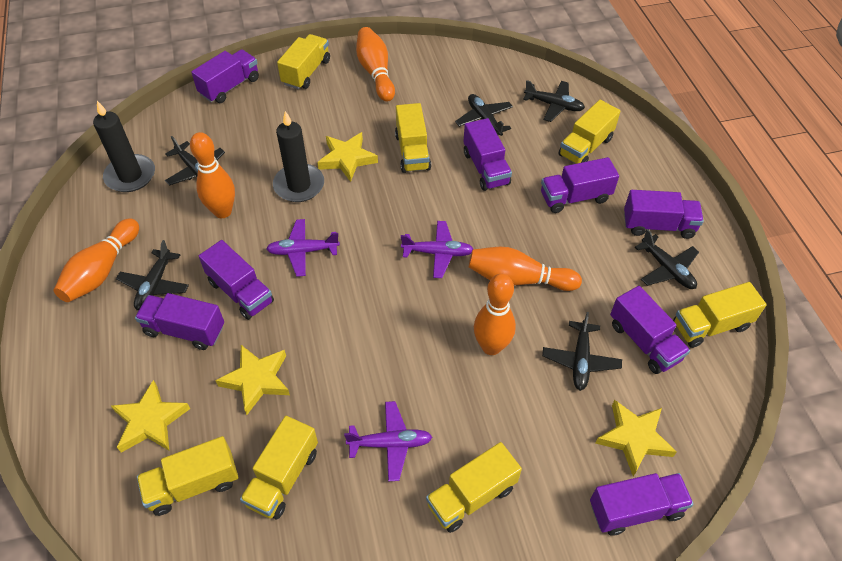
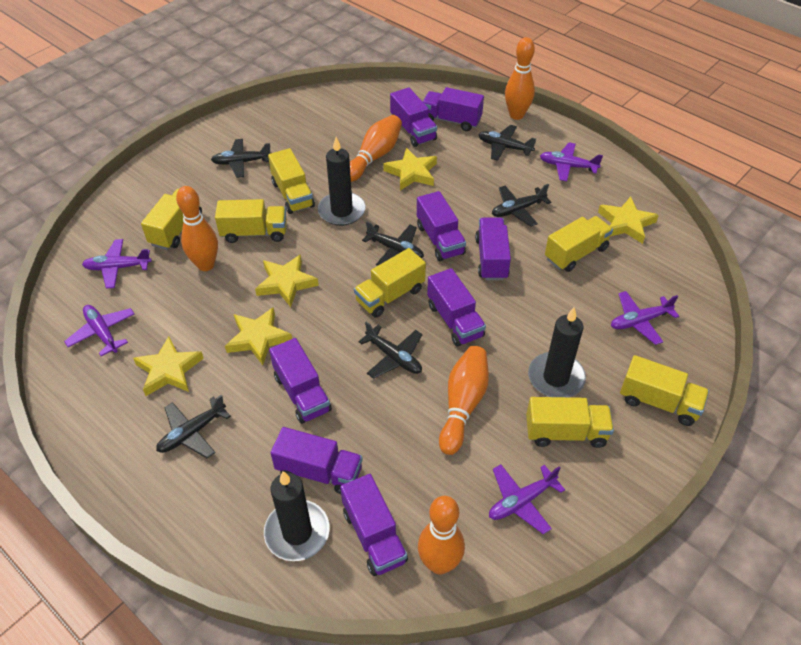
black candle: 2 -> 3
purple plane: 3 -> 5
yellow star: 4 -> 5

